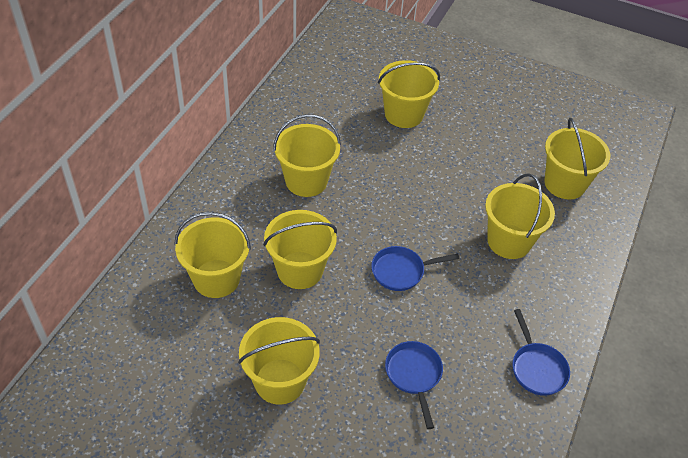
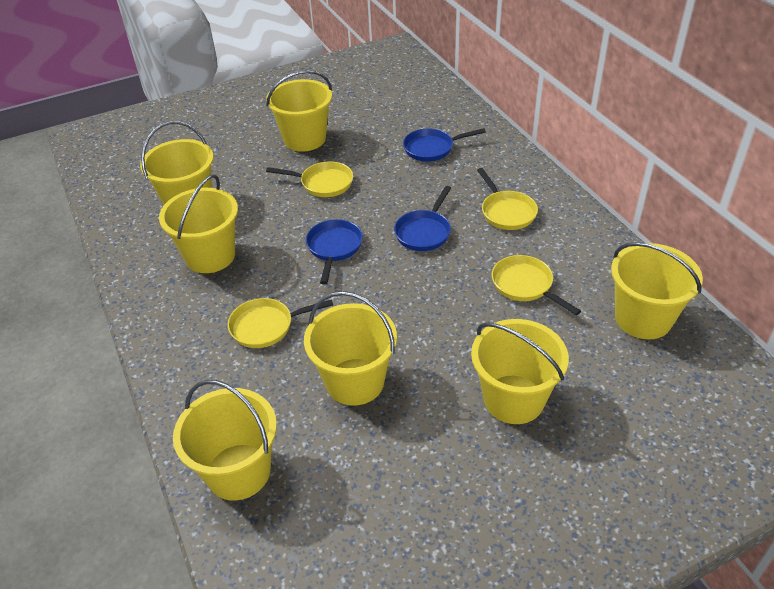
yellow pan: 0 -> 4

